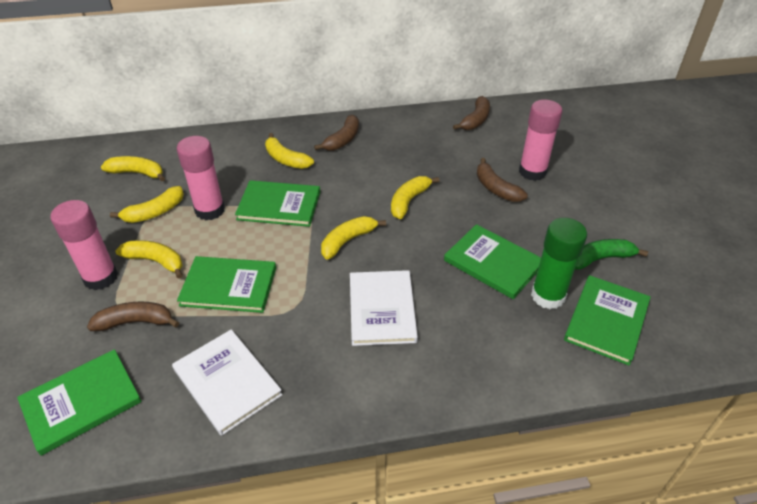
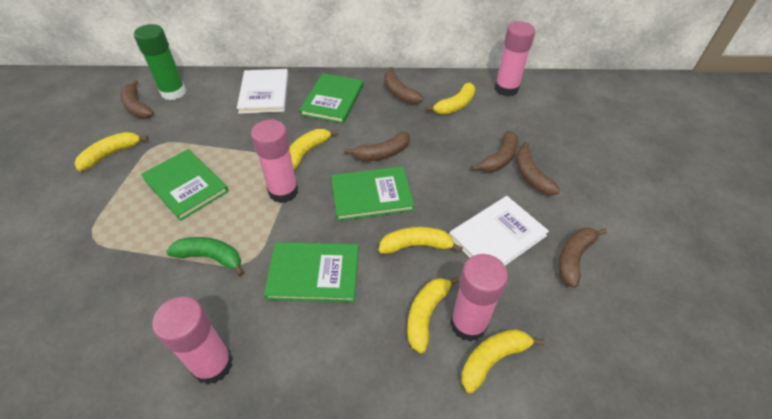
brown banana: 4 -> 6
green book: 5 -> 4
pink glue stick: 3 -> 4

